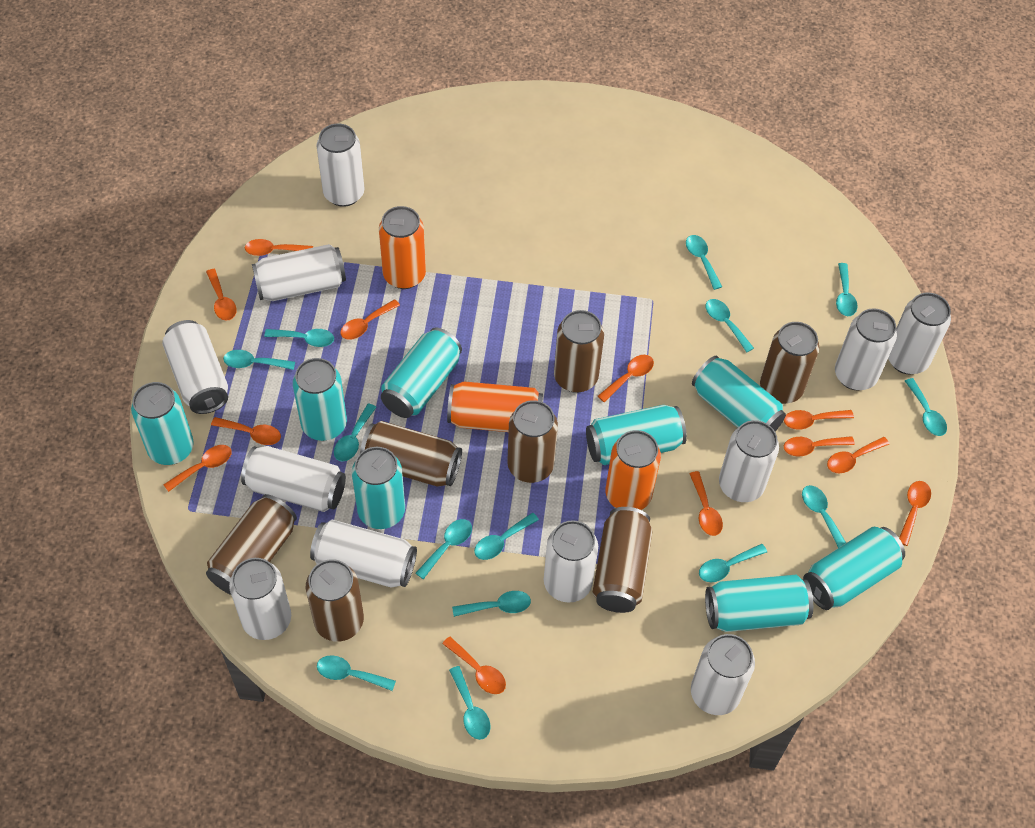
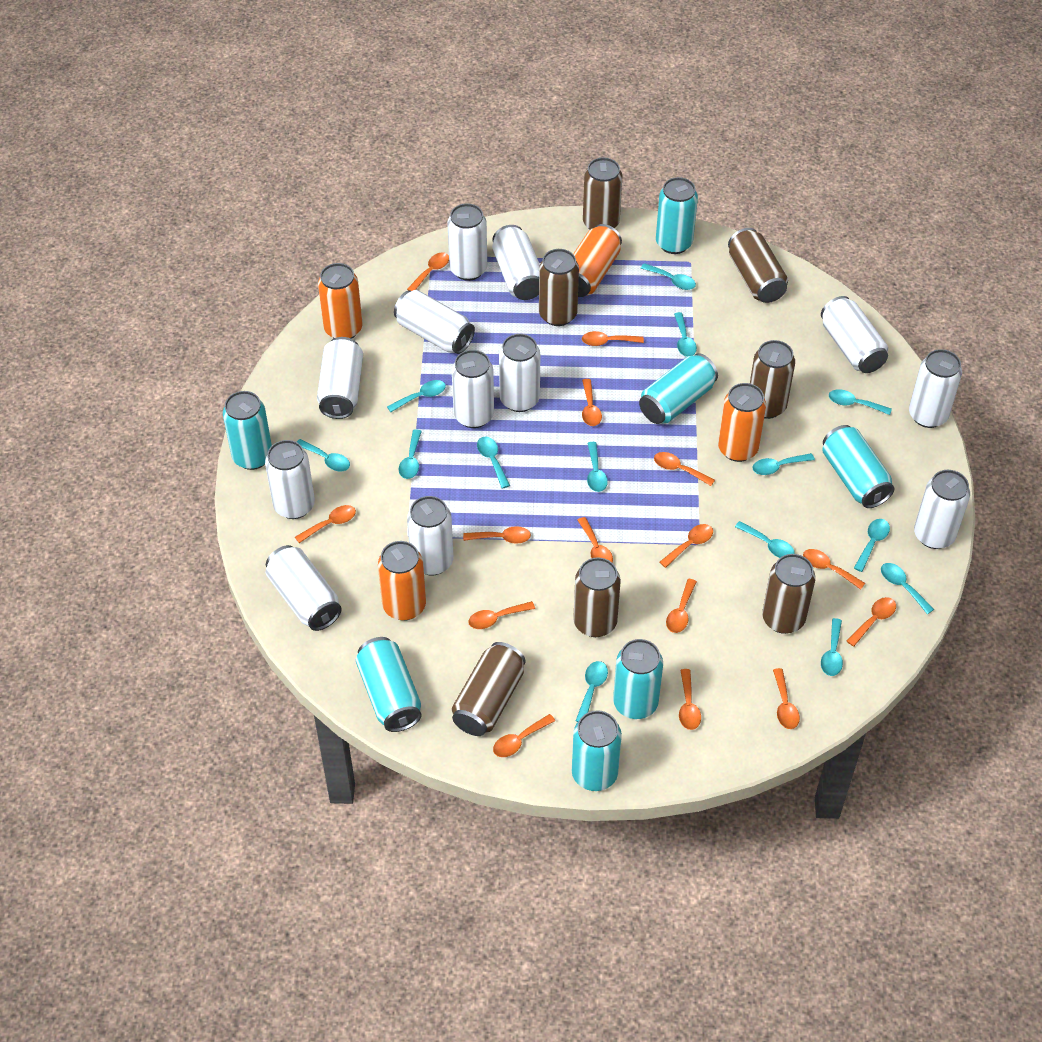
orange can: 3 -> 4
orange spoon: 12 -> 15
turquoise can: 8 -> 7
white can: 11 -> 12

